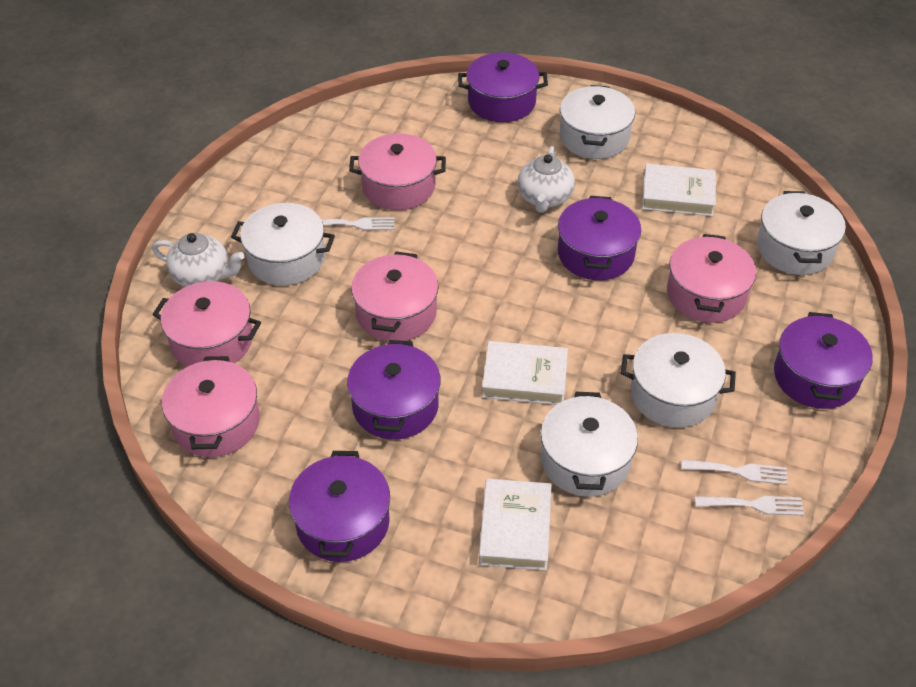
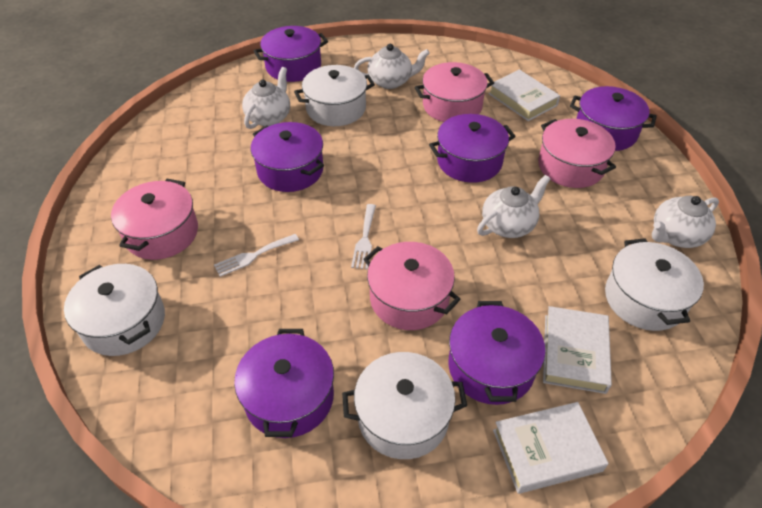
pink pot: 5 -> 4
purple pot: 5 -> 6
white fork: 3 -> 2
white pot: 5 -> 4
white teapot: 2 -> 4

